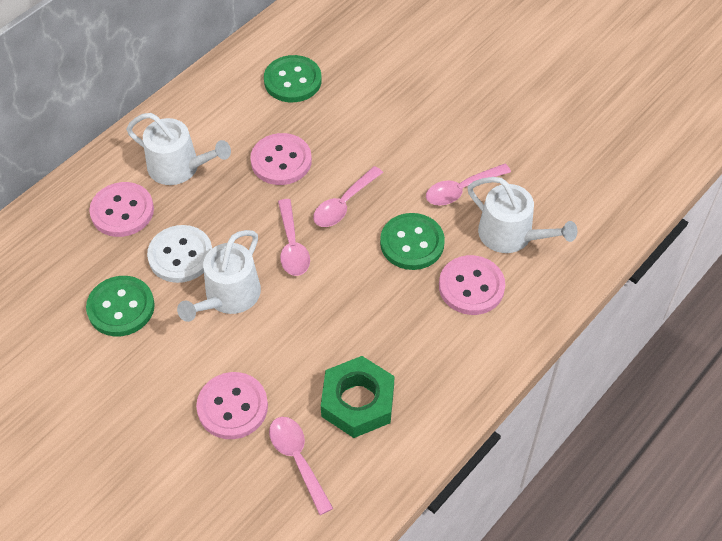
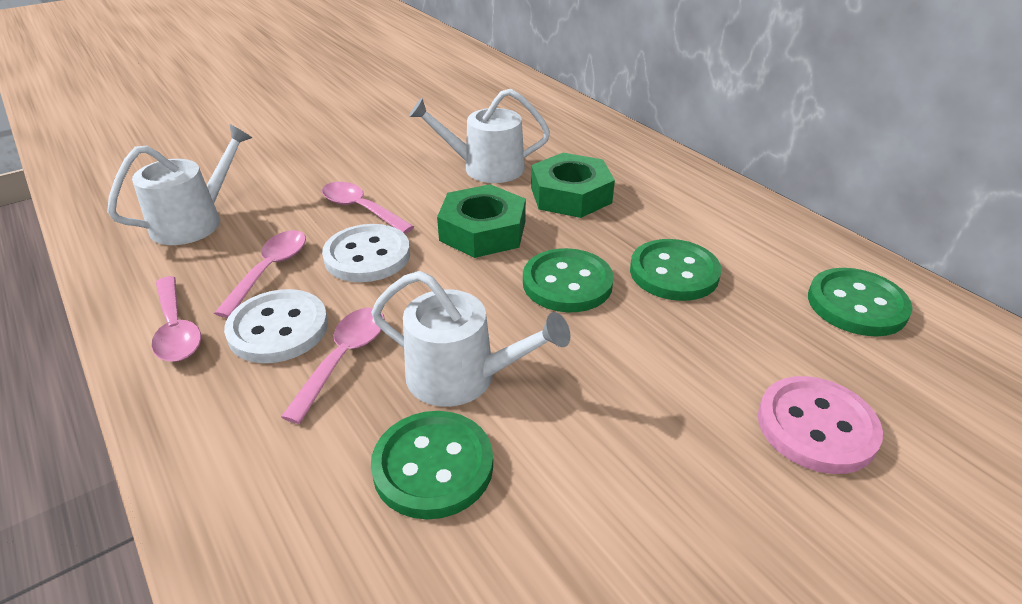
green button: 3 -> 4
green nut: 1 -> 2
pink button: 4 -> 1
white button: 1 -> 2

